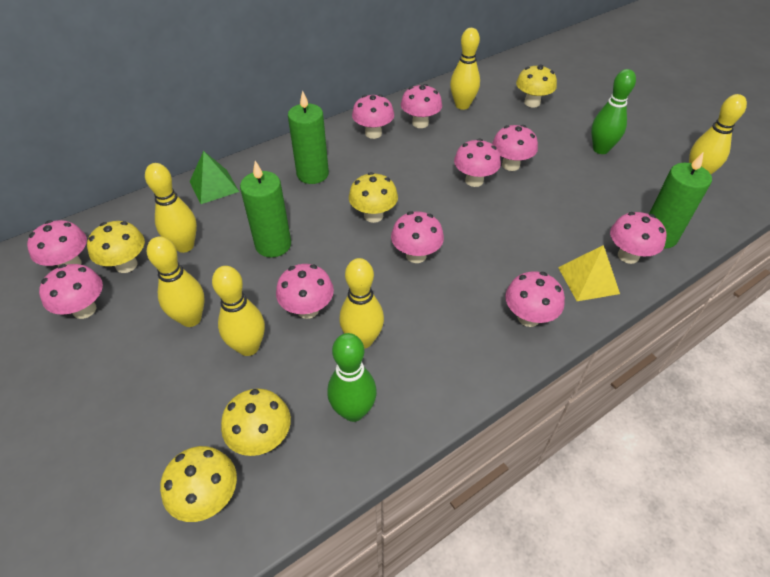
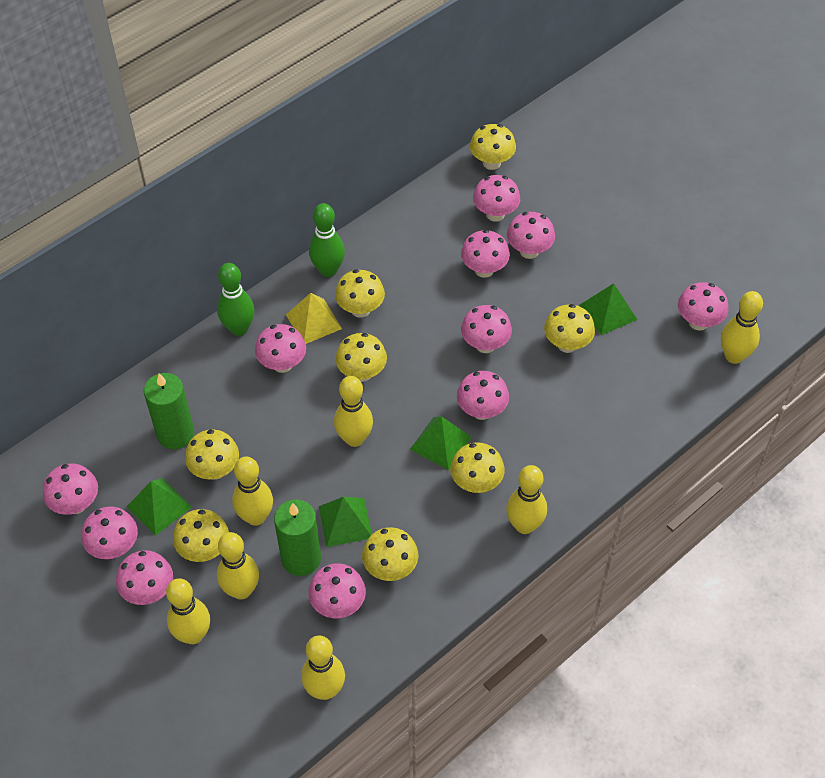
green candle: 3 -> 2
green pyramid: 1 -> 4
pink mushroom: 10 -> 11
yellow bowling pin: 6 -> 7
yellow mushroom: 5 -> 8

